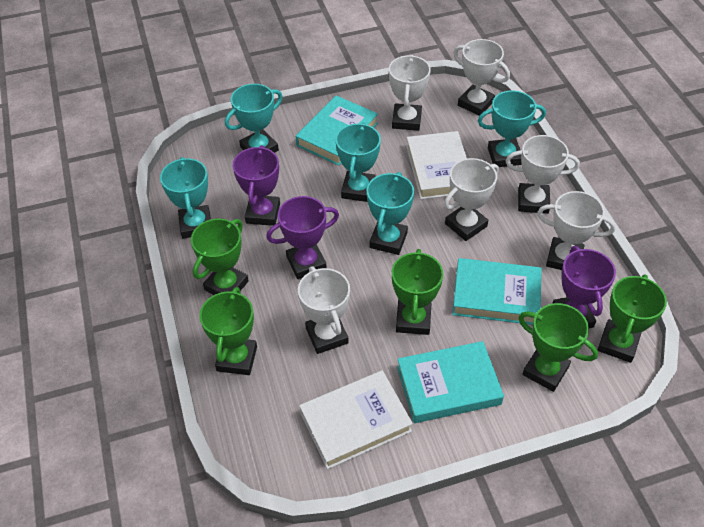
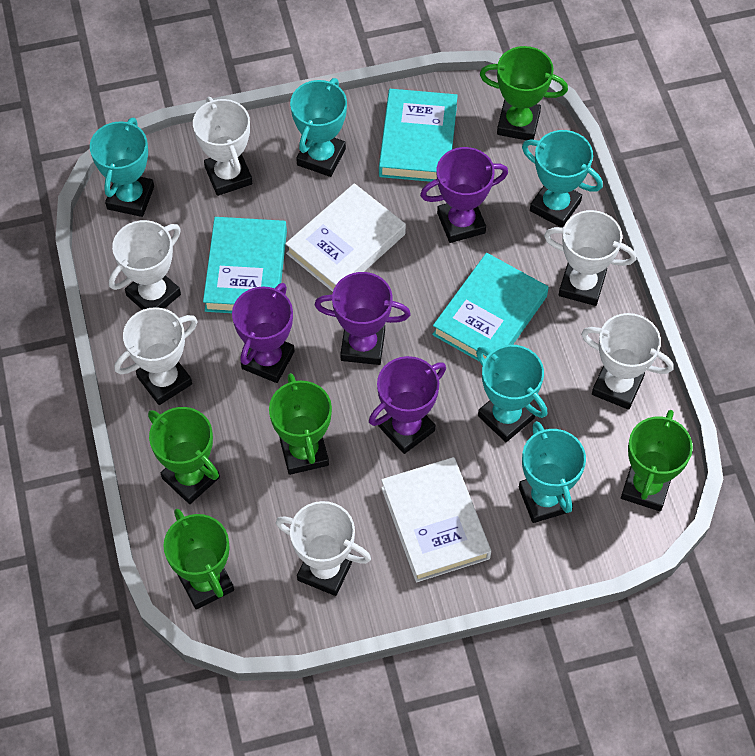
purple trophy: 3 -> 4

